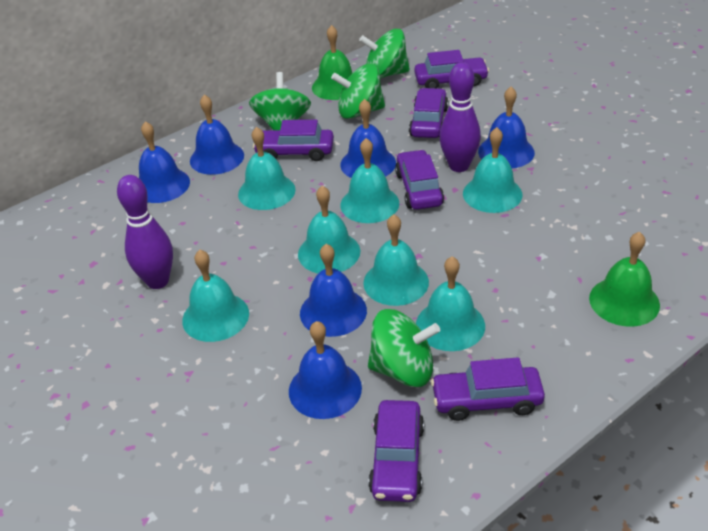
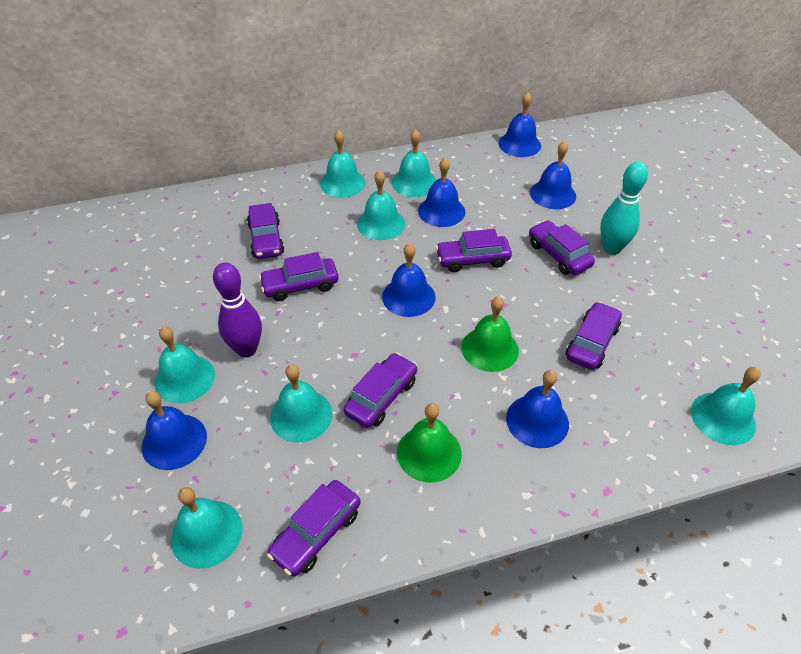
green spinning top: 4 -> 0
purple bowling pin: 2 -> 1
purple car: 6 -> 7
turquoise bowling pin: 0 -> 1

